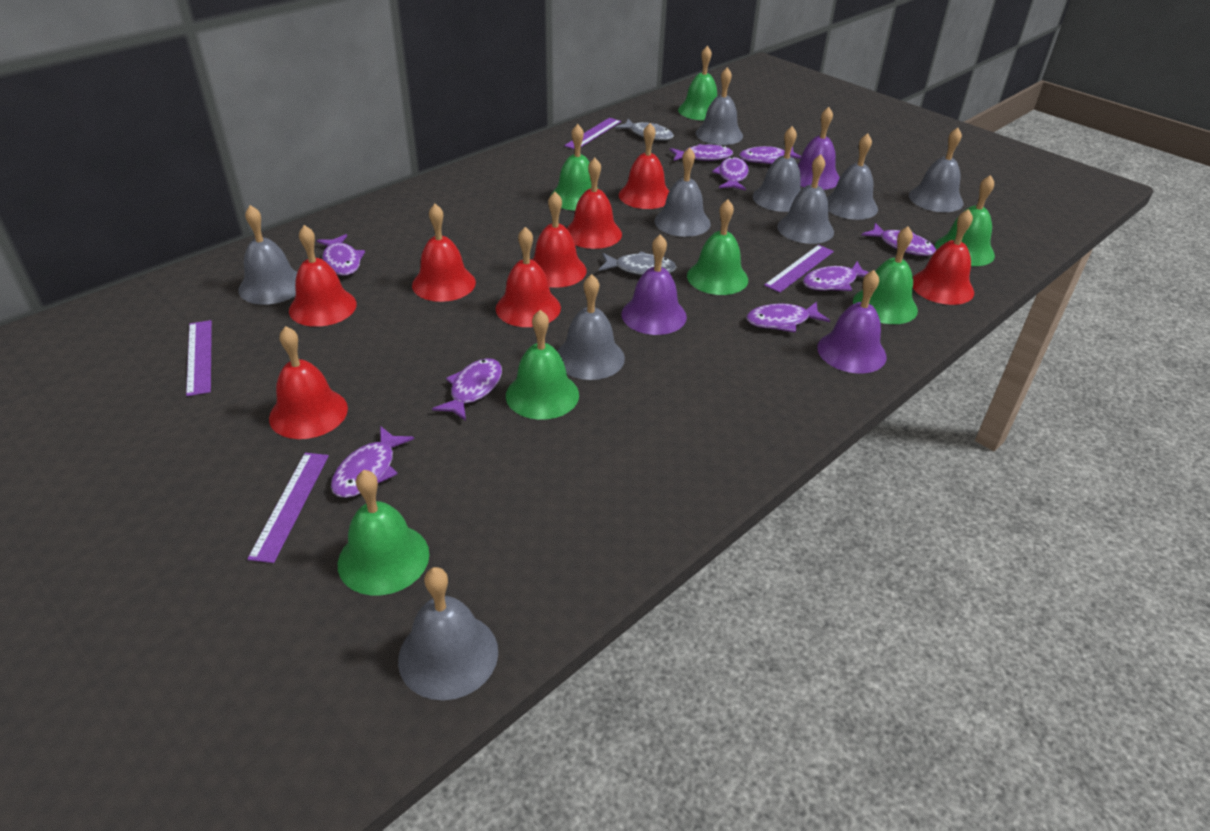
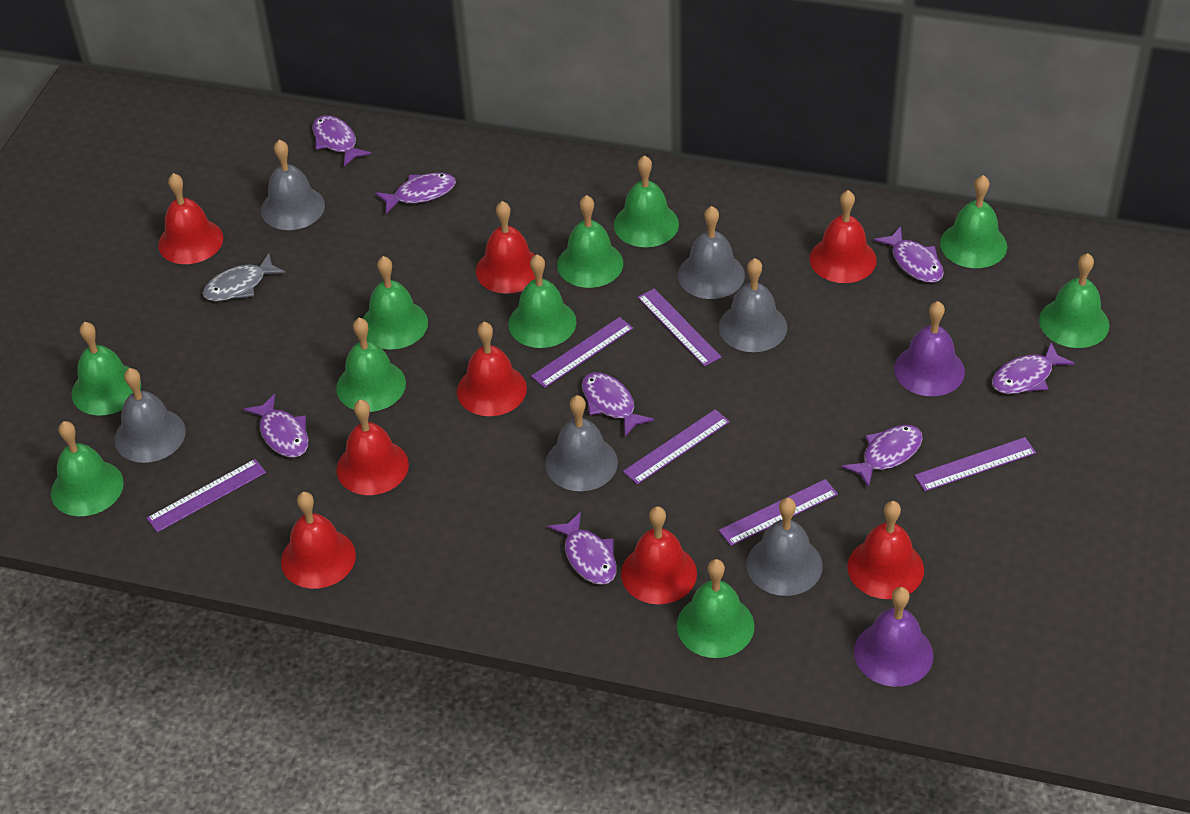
green bell: 7 -> 10
grey bell: 9 -> 6
grey fish: 2 -> 1
purple bell: 3 -> 2
purple fish: 9 -> 8
purple ruler: 4 -> 6

